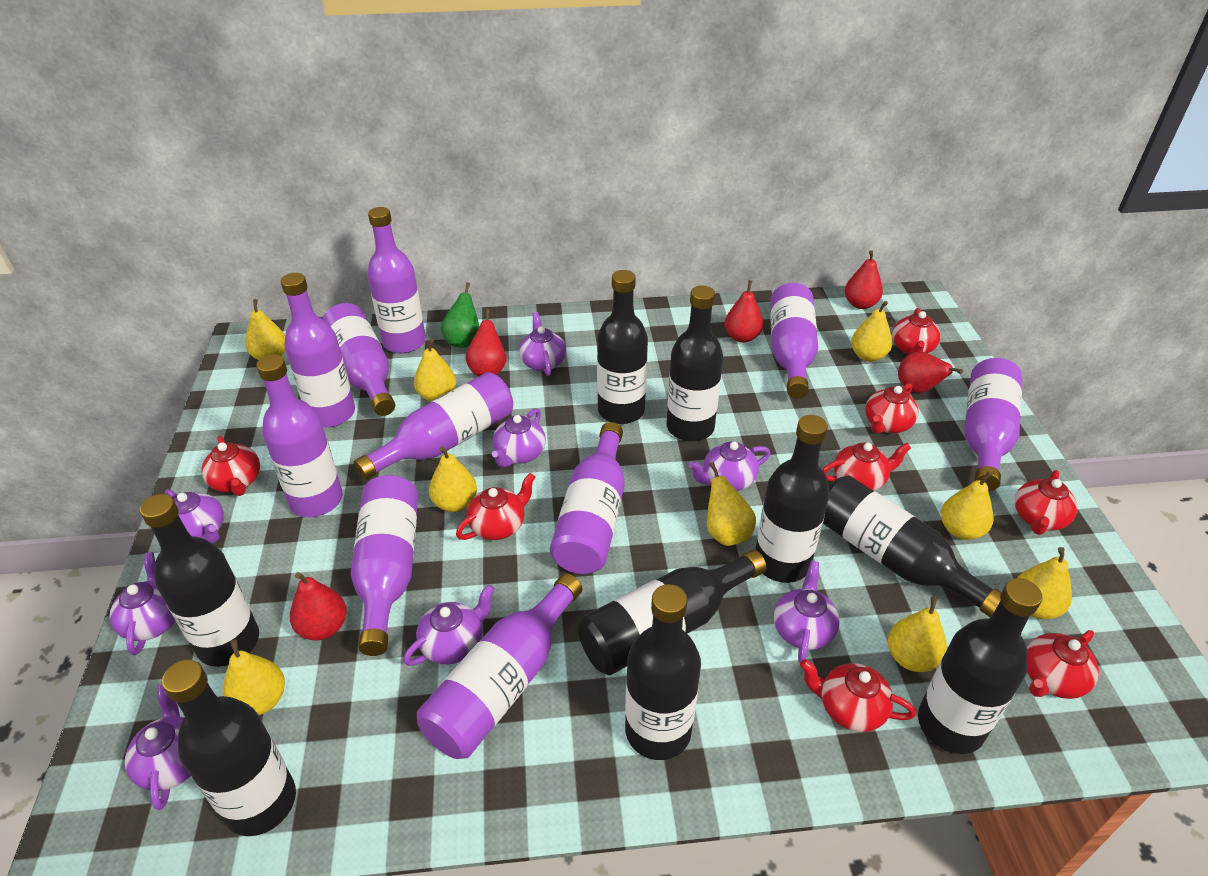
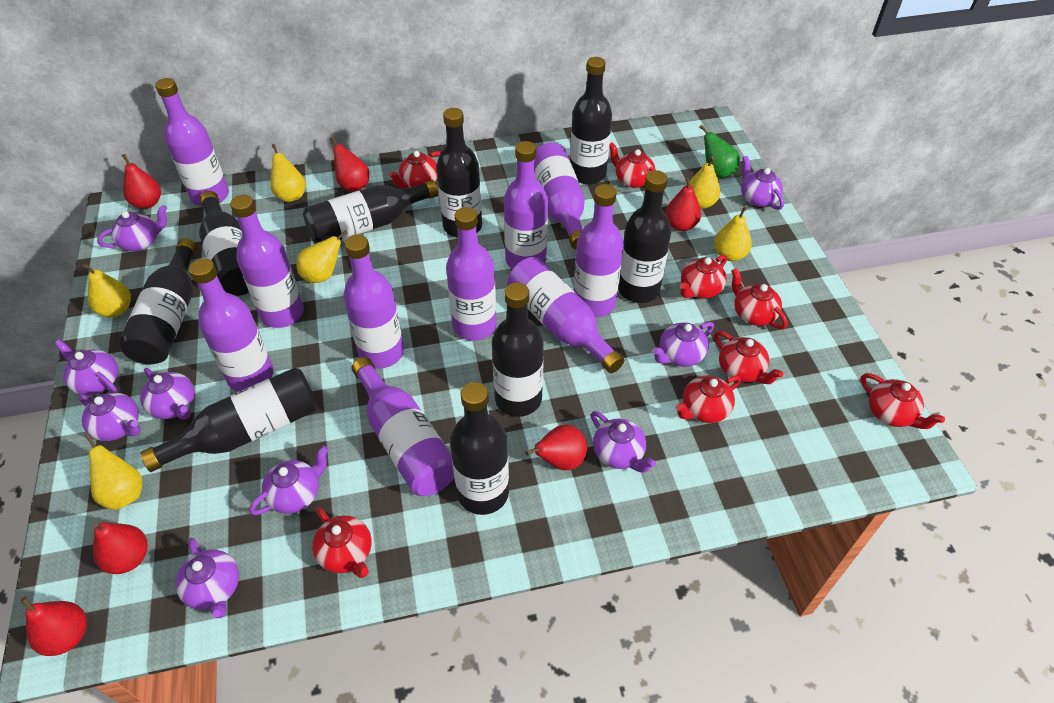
purple teapot: 8 -> 9
red pear: 5 -> 6
yellow pear: 9 -> 6

